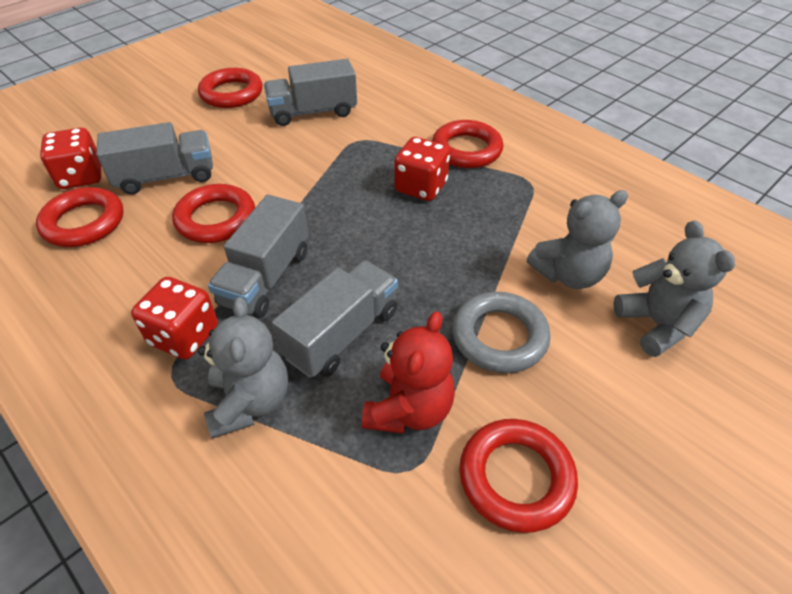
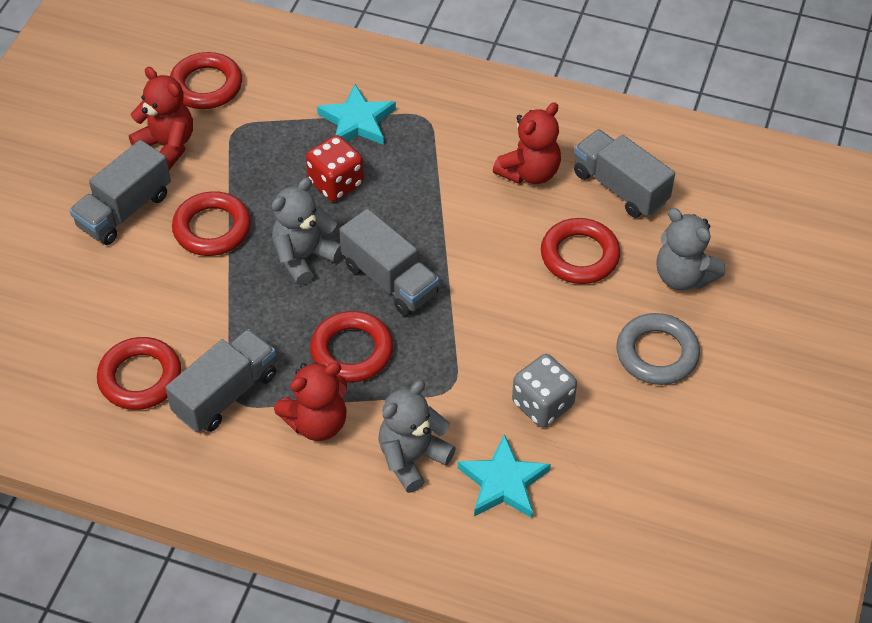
grey dice: 0 -> 1
red dice: 3 -> 1
red teddy bear: 1 -> 3
turquoise star: 0 -> 2

